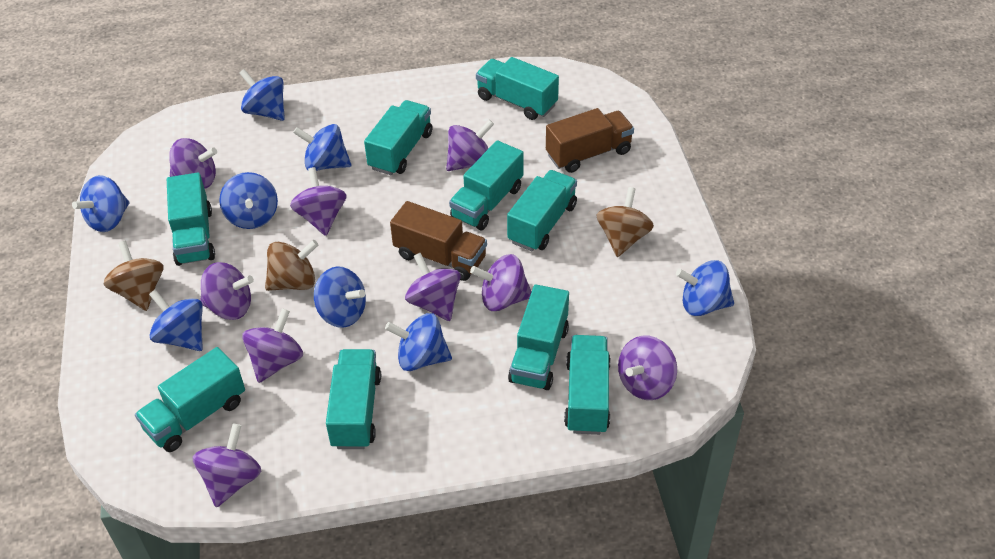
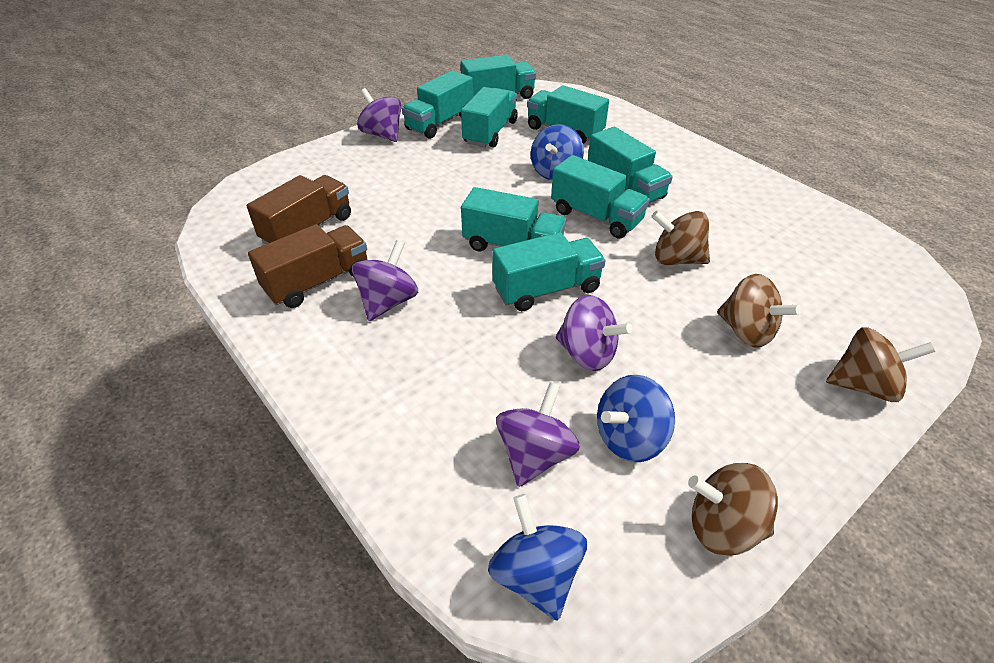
blue spinning top: 8 -> 3
brown spinning top: 3 -> 4
purple spinning top: 9 -> 4
turquoise truck: 9 -> 8

